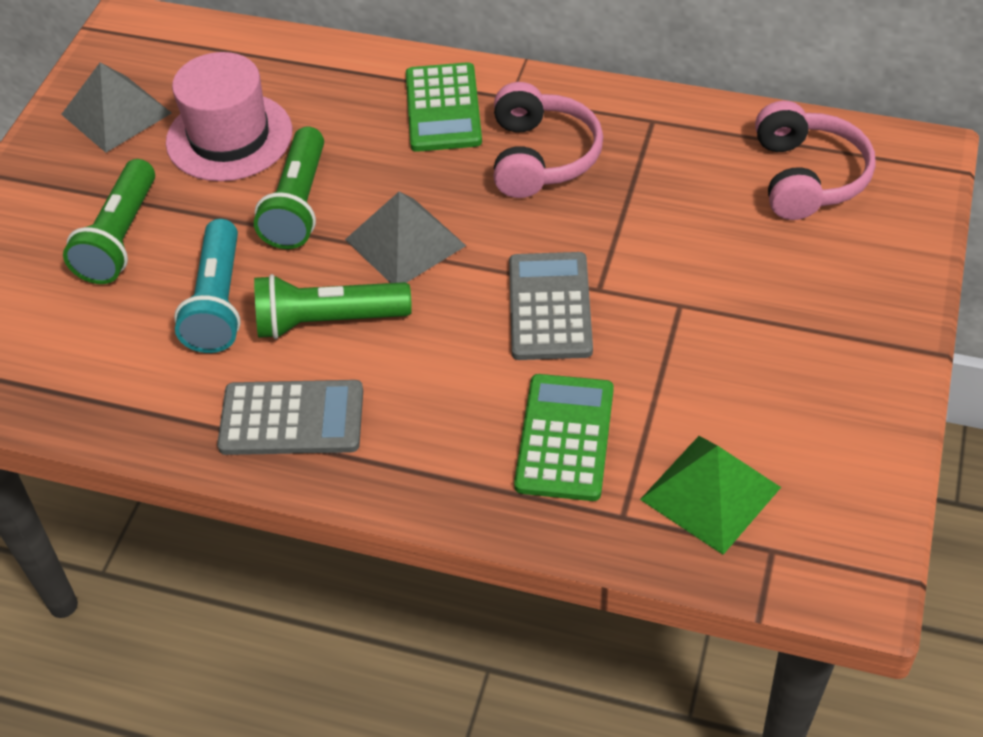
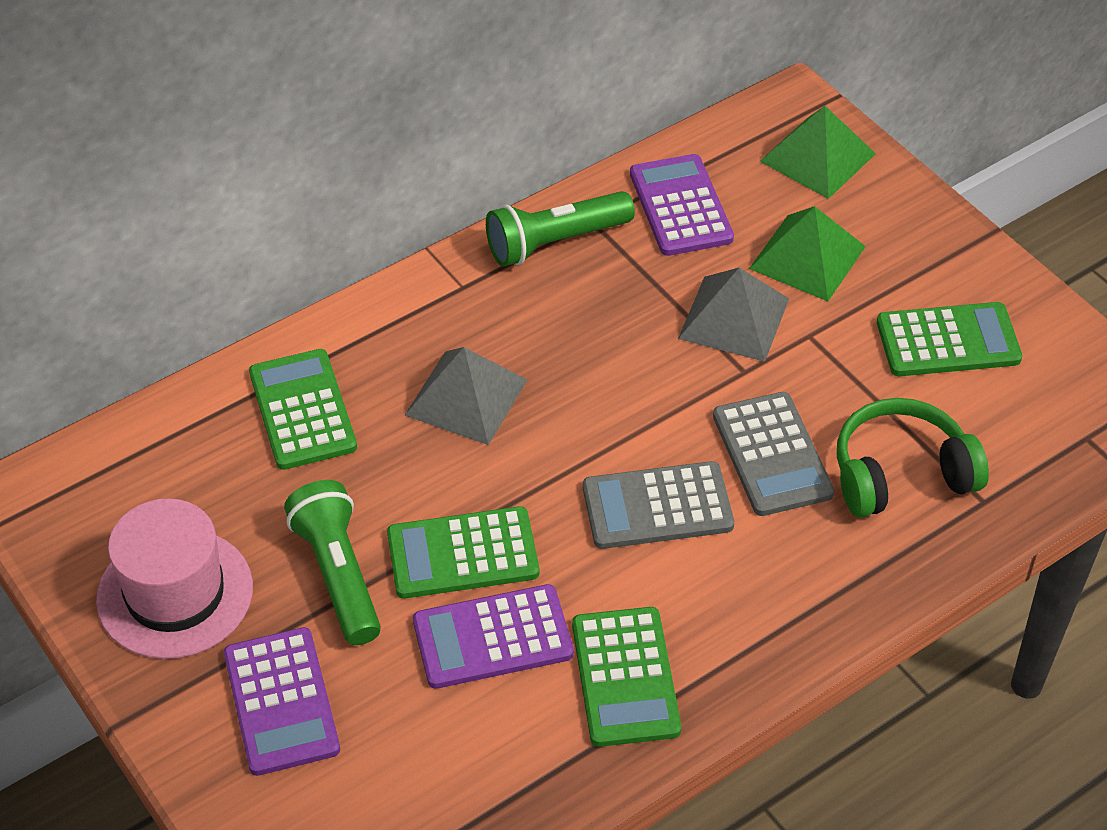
green calculator: 2 -> 4
green flashlight: 3 -> 2
green headphones: 0 -> 1
green pyramid: 1 -> 2
pink headphones: 2 -> 0
purple calculator: 0 -> 3
turquoise flashlight: 1 -> 0

